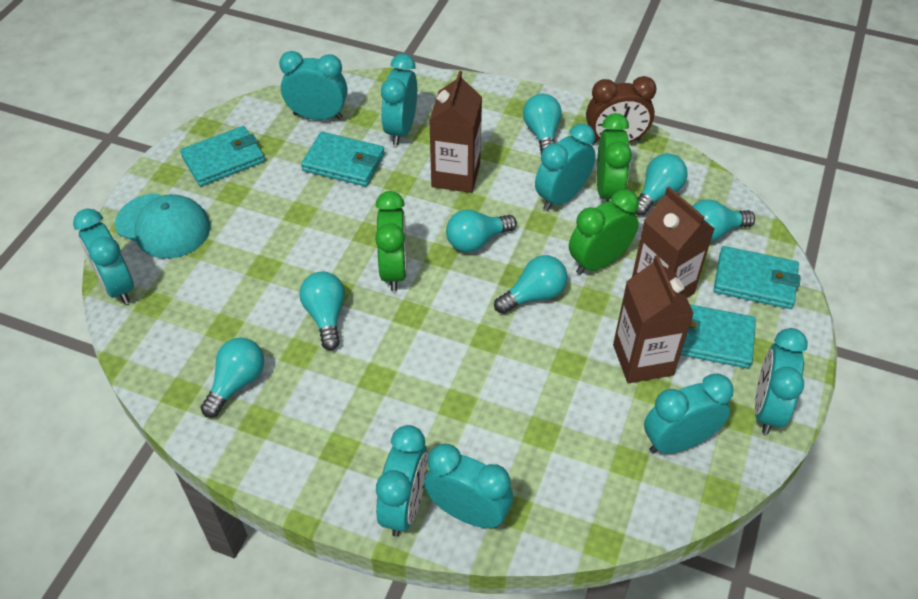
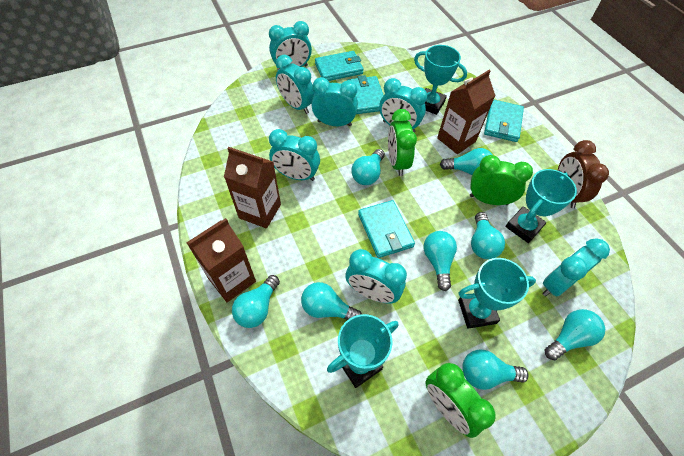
turquoise cap: 1 -> 0
turquoise clock: 8 -> 7
turquoise light bulb: 7 -> 8
turquoise trophy: 0 -> 4

